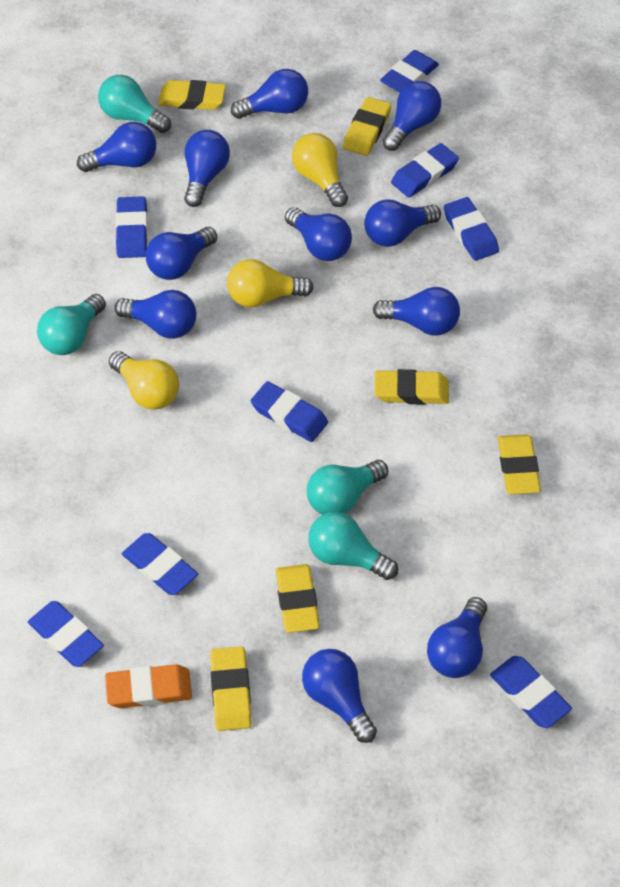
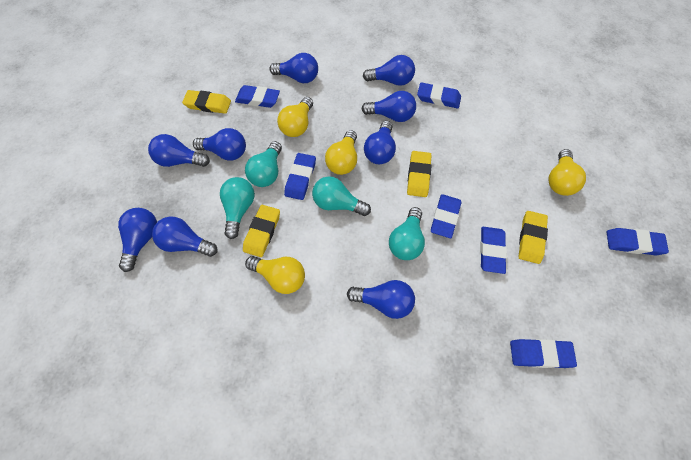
blue eraser: 8 -> 7
blue light bulb: 11 -> 9
orange eraser: 1 -> 0
yellow eraser: 6 -> 4
yellow light bulb: 3 -> 4

